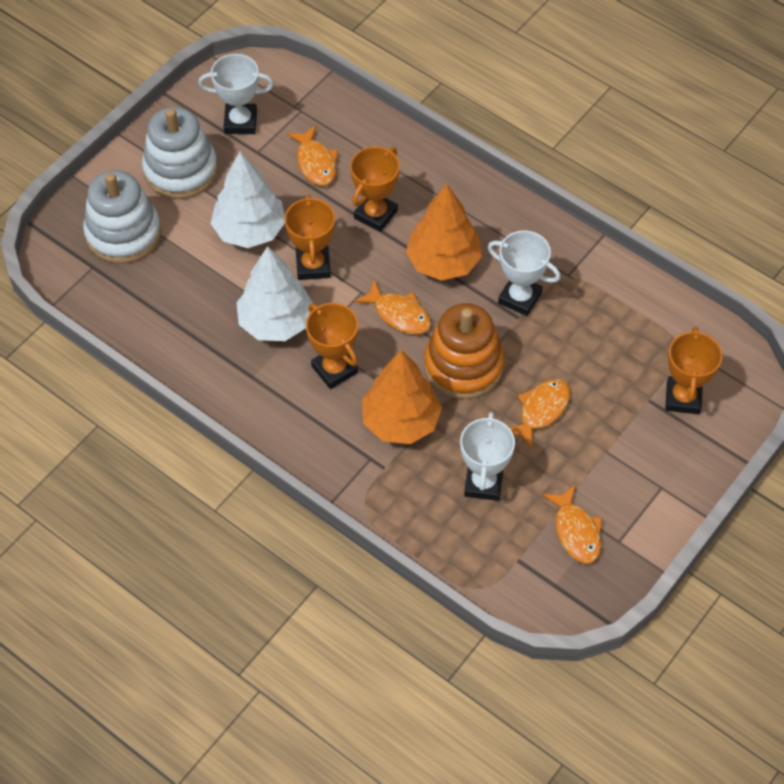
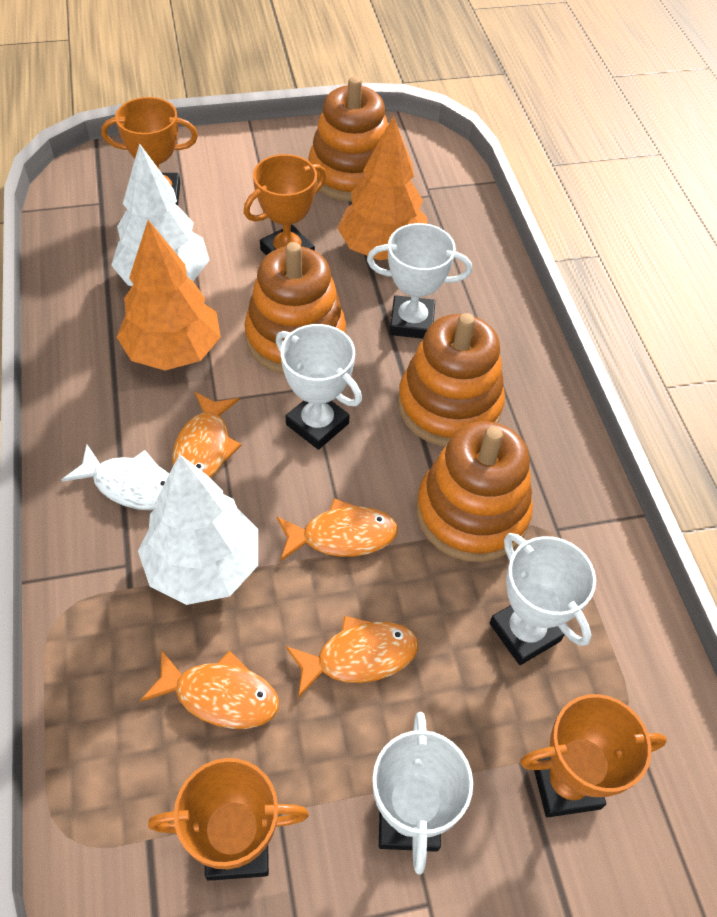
orange stacking toy: 1 -> 4
white fish: 0 -> 1
white stacking toy: 2 -> 0
white trophy: 3 -> 4

